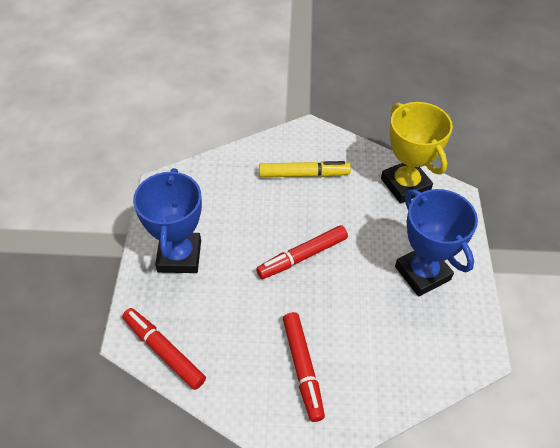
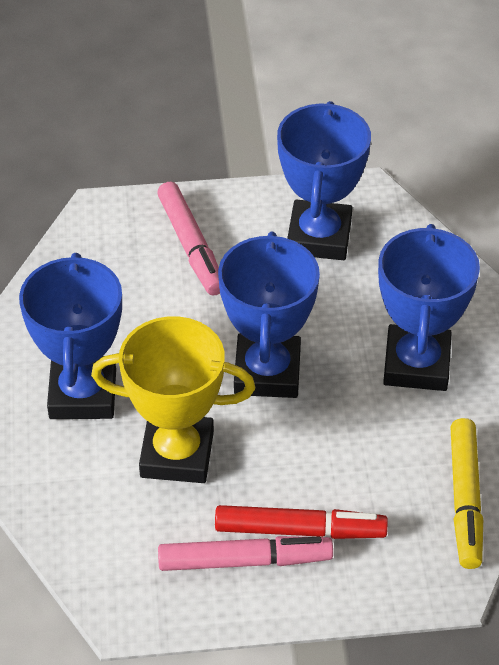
blue trophy: 2 -> 4
pink marker: 0 -> 2
red marker: 3 -> 1

